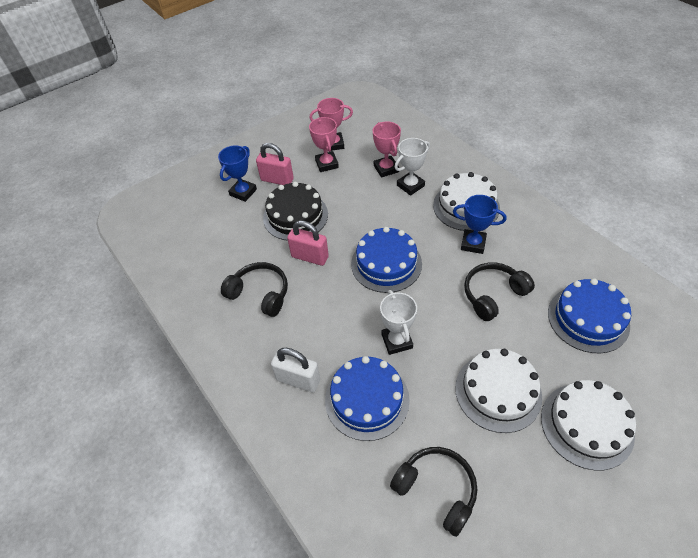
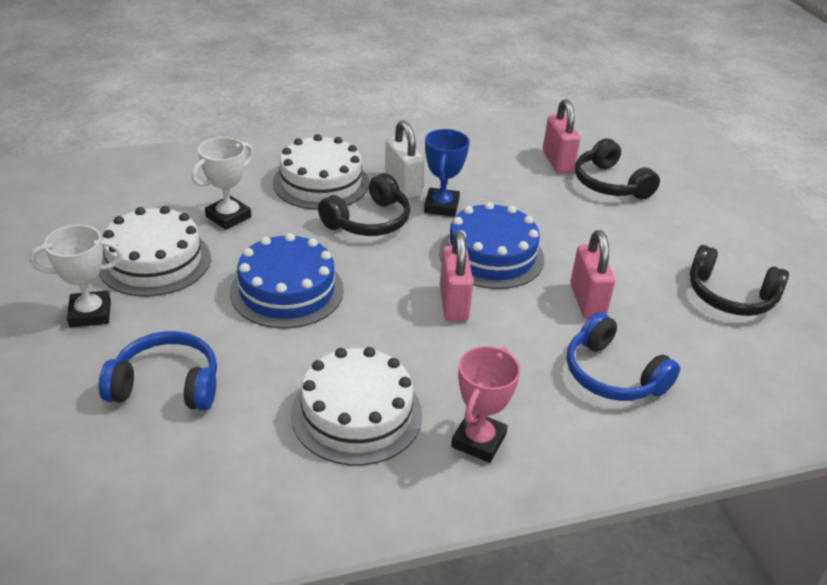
black cake: 1 -> 0
blue cake: 3 -> 2
blue headphones: 0 -> 2
blue trophy: 2 -> 1
pink padlock: 2 -> 3
pink trophy: 3 -> 1

